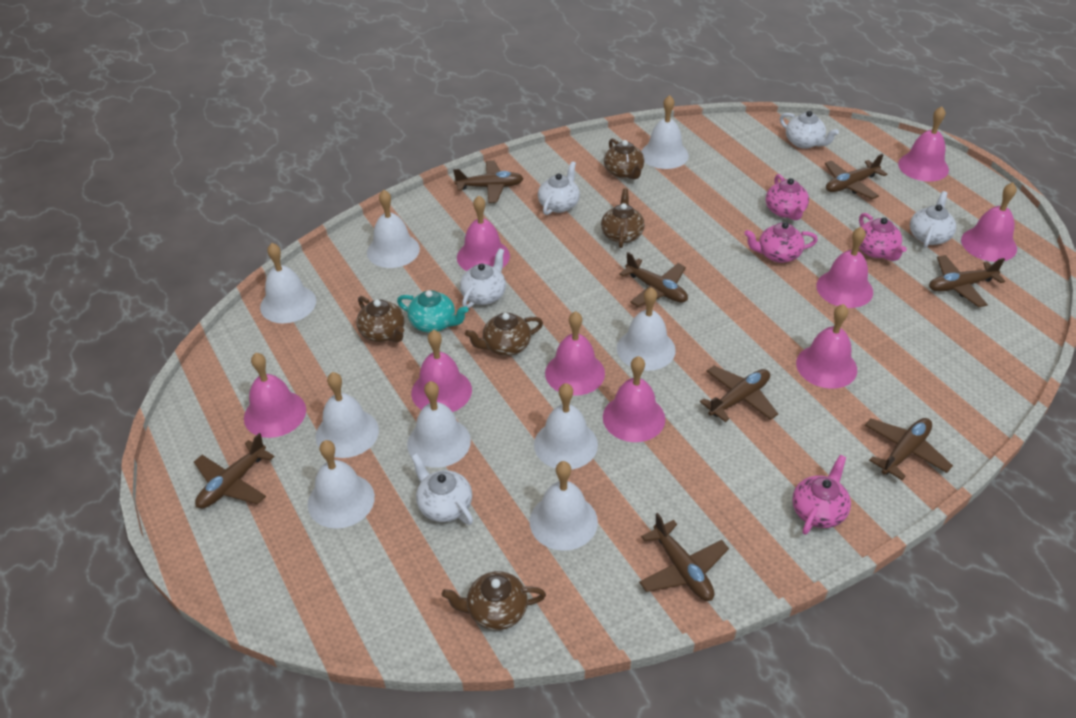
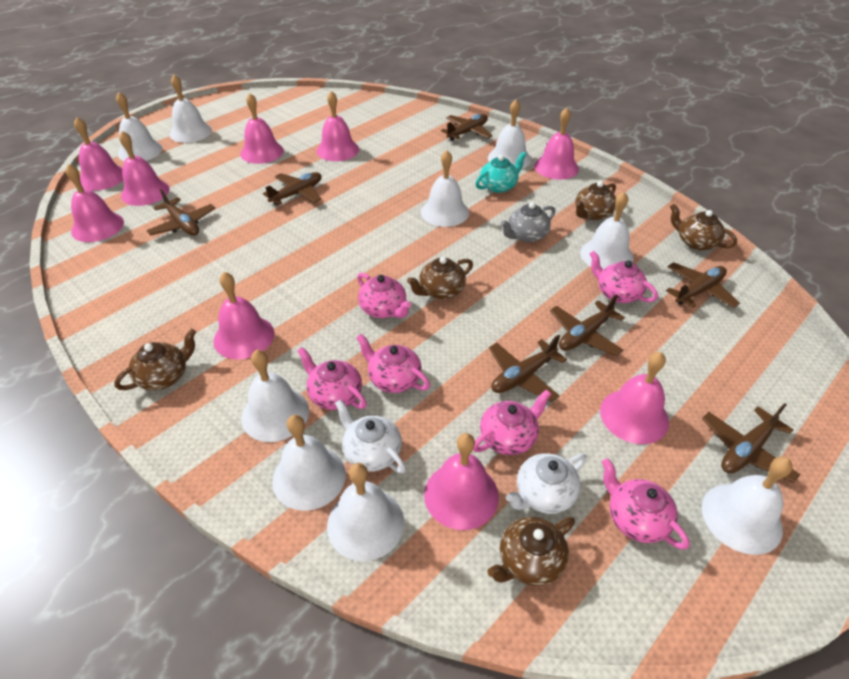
brown plane: 8 -> 7
grey teapot: 0 -> 1
pink teapot: 4 -> 6
white teapot: 5 -> 2

